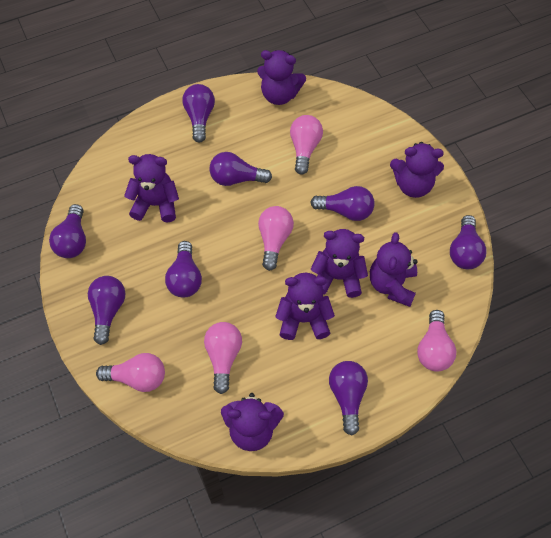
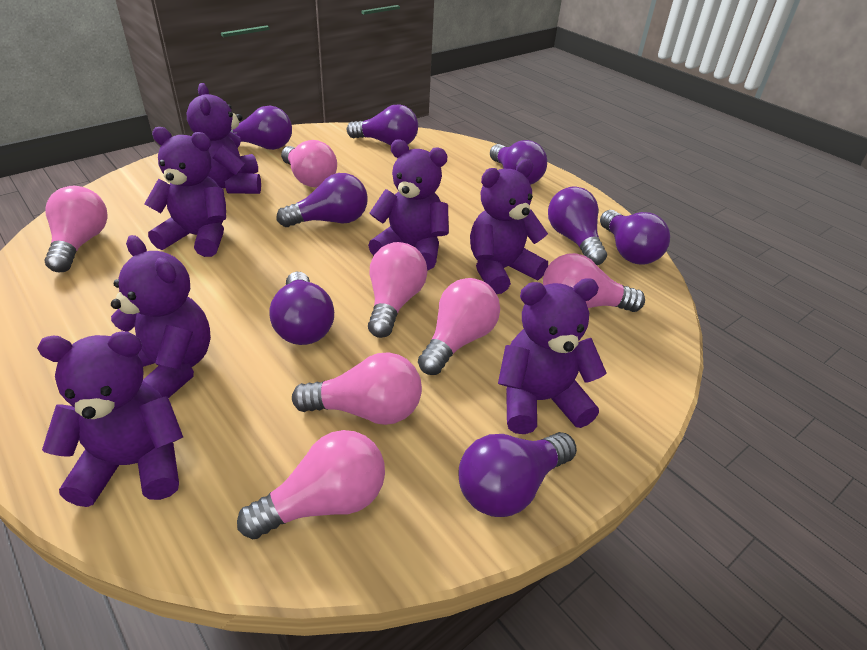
pink light bulb: 5 -> 7

